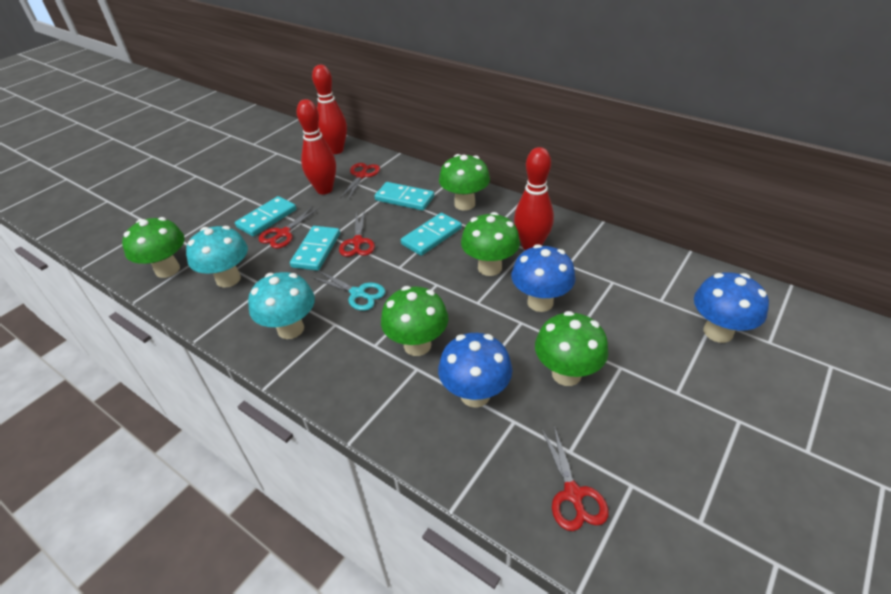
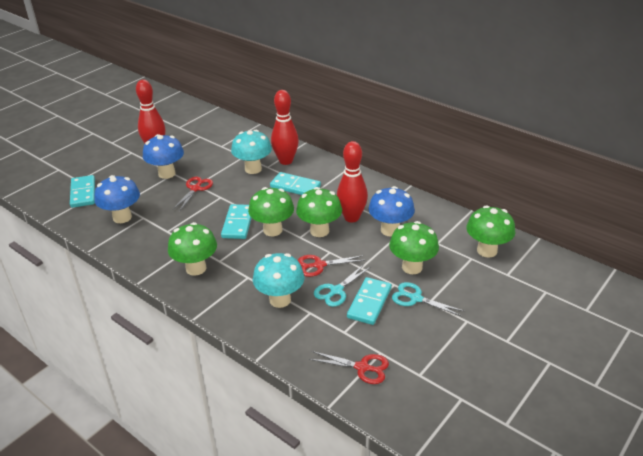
red scissors: 4 -> 3
turquoise scissors: 1 -> 2

